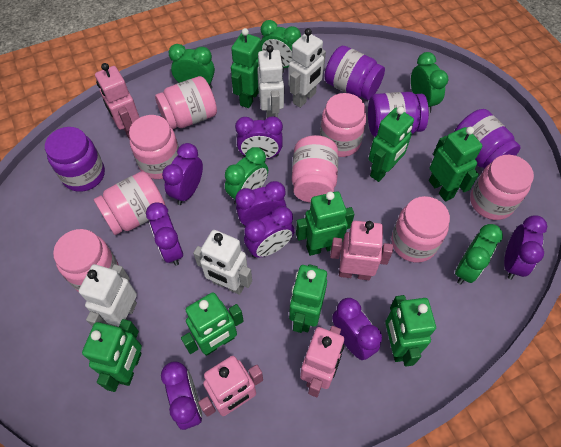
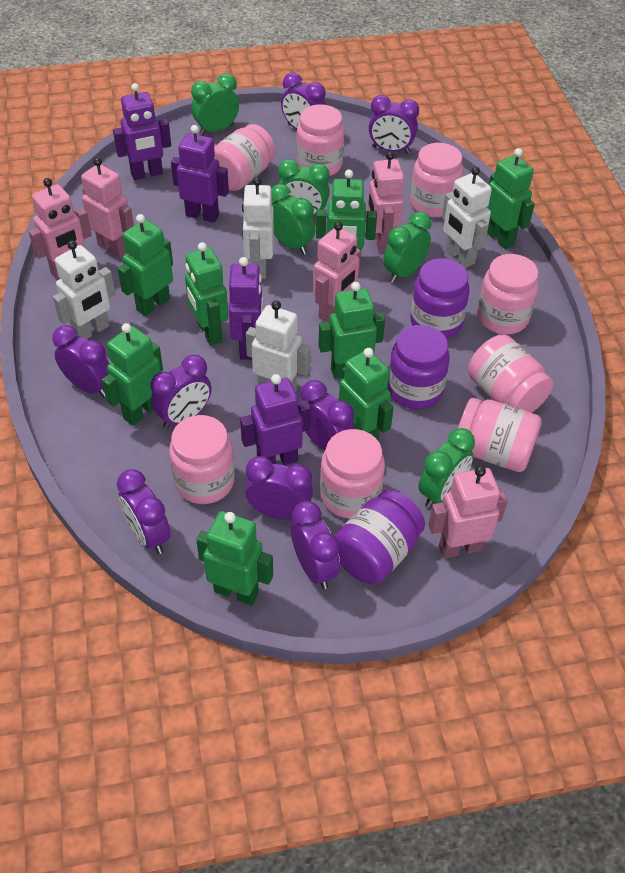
pink robot: 4 -> 5
purple jar: 4 -> 3
purple robot: 0 -> 4

